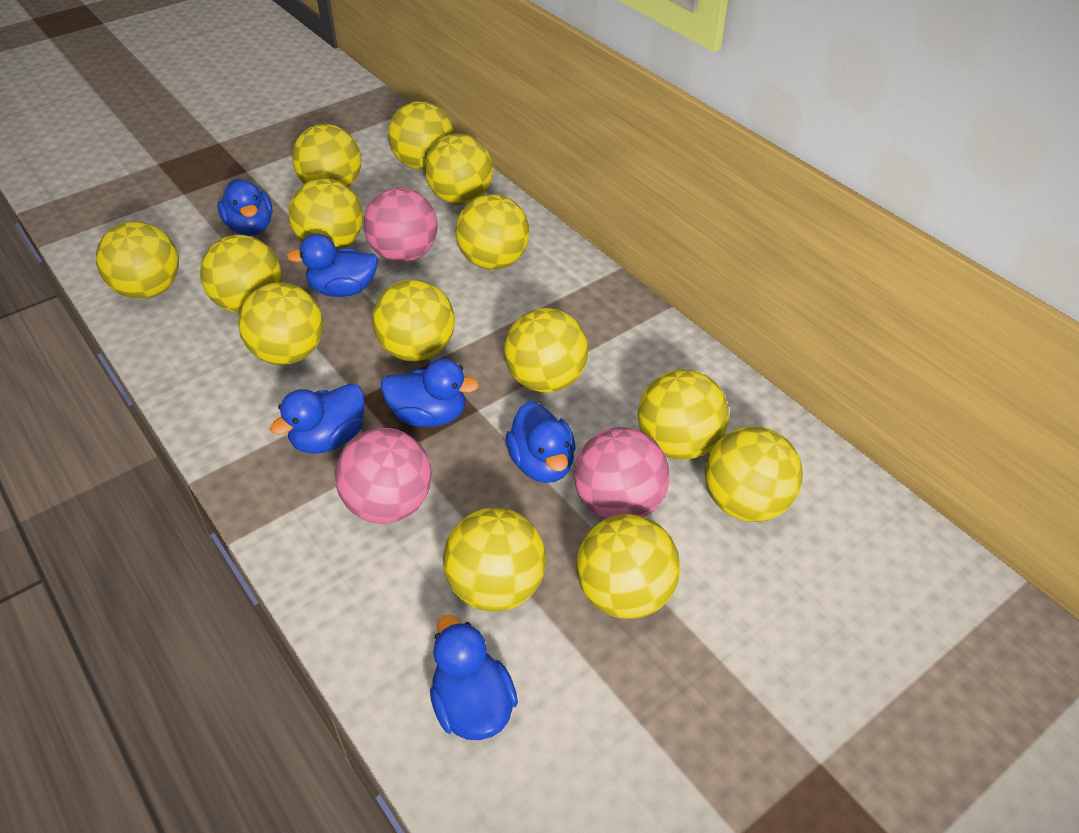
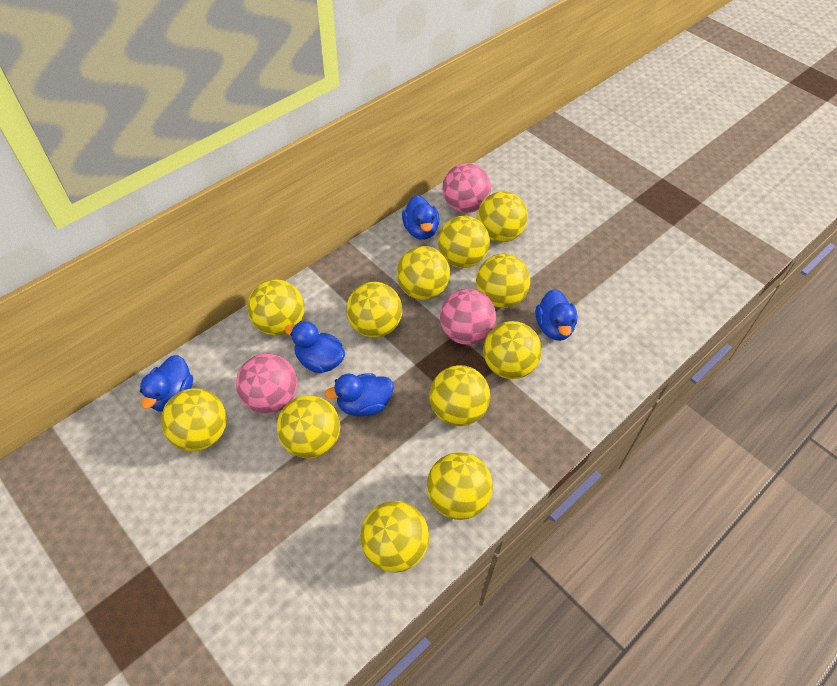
blue duck: 6 -> 5
yellow ball: 14 -> 12

